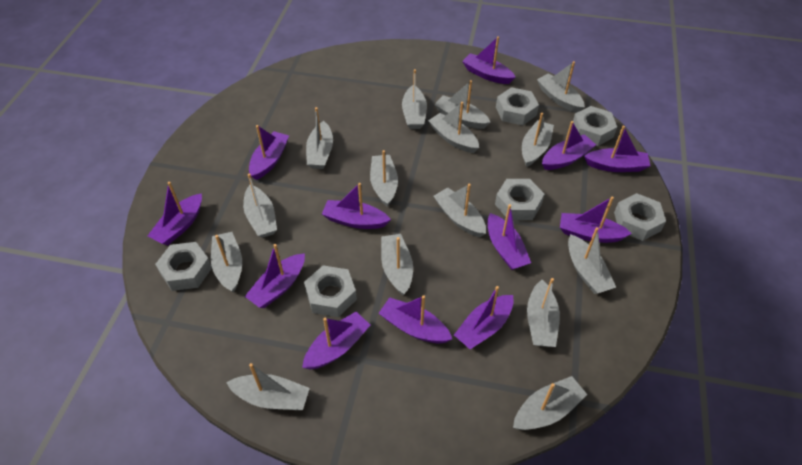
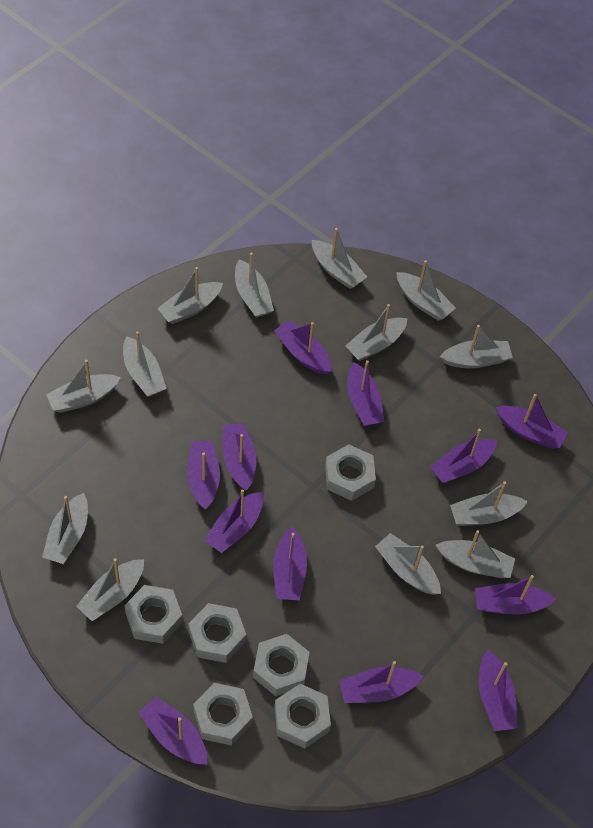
grey boat: 15 -> 13

